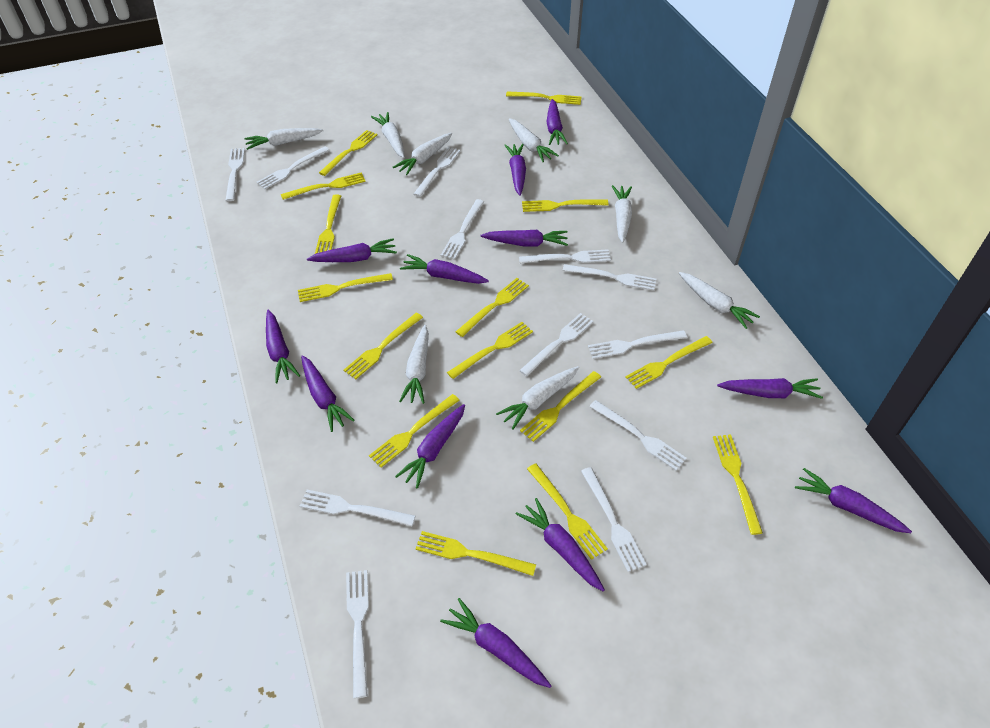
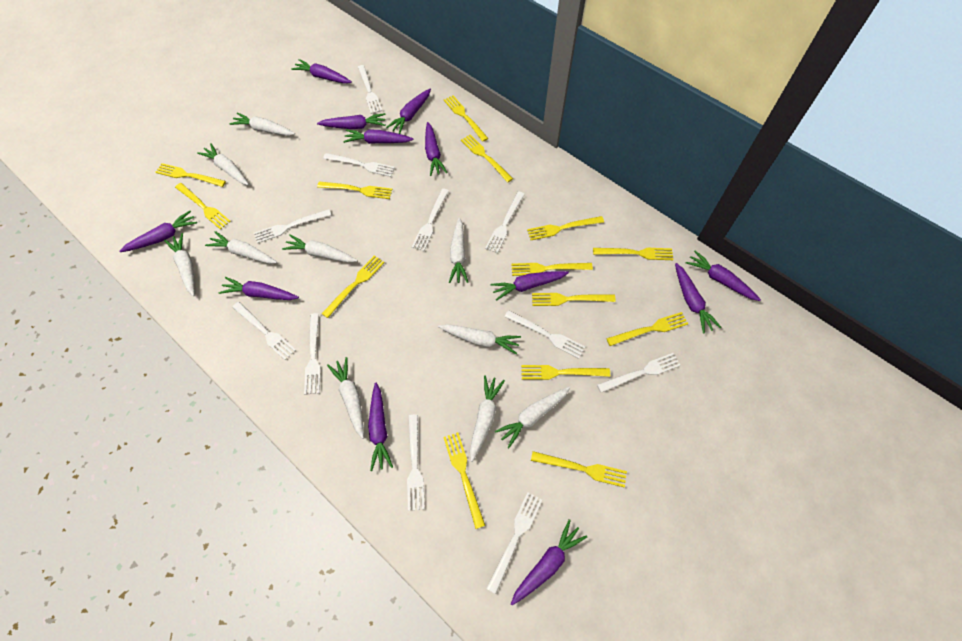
white carrot: 8 -> 10
white fork: 12 -> 11
yellow fork: 15 -> 14

